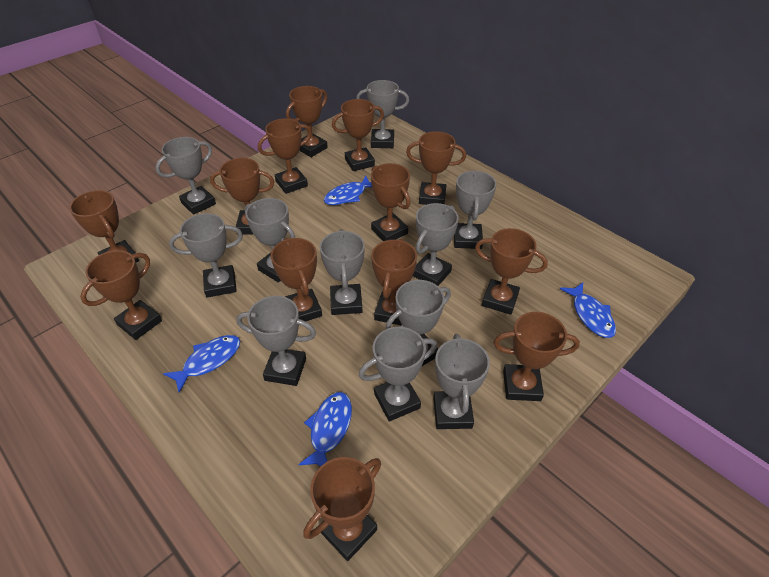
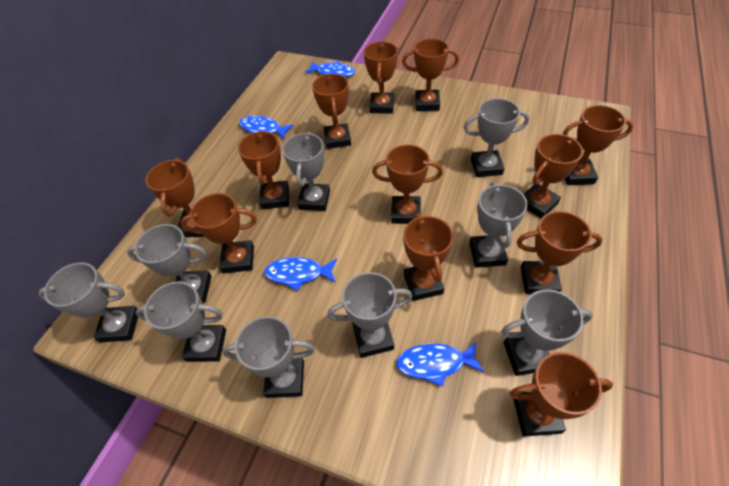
brown trophy: 13 -> 12
grey trophy: 11 -> 9

